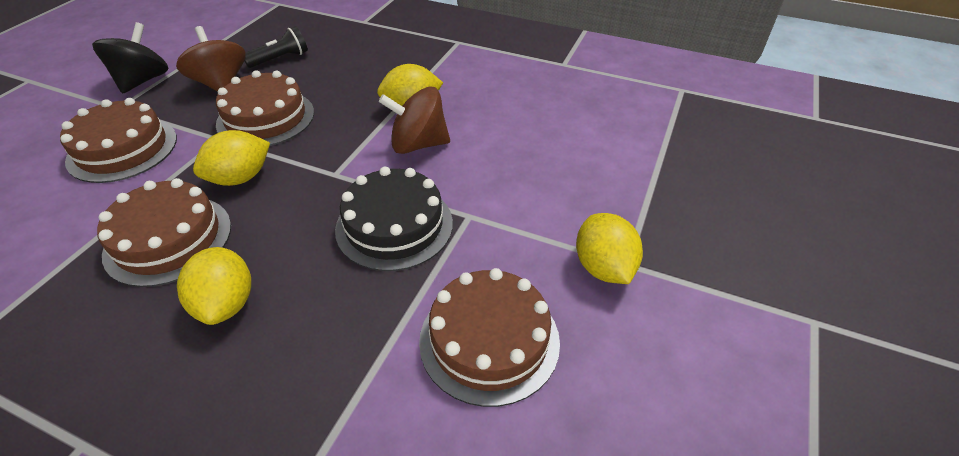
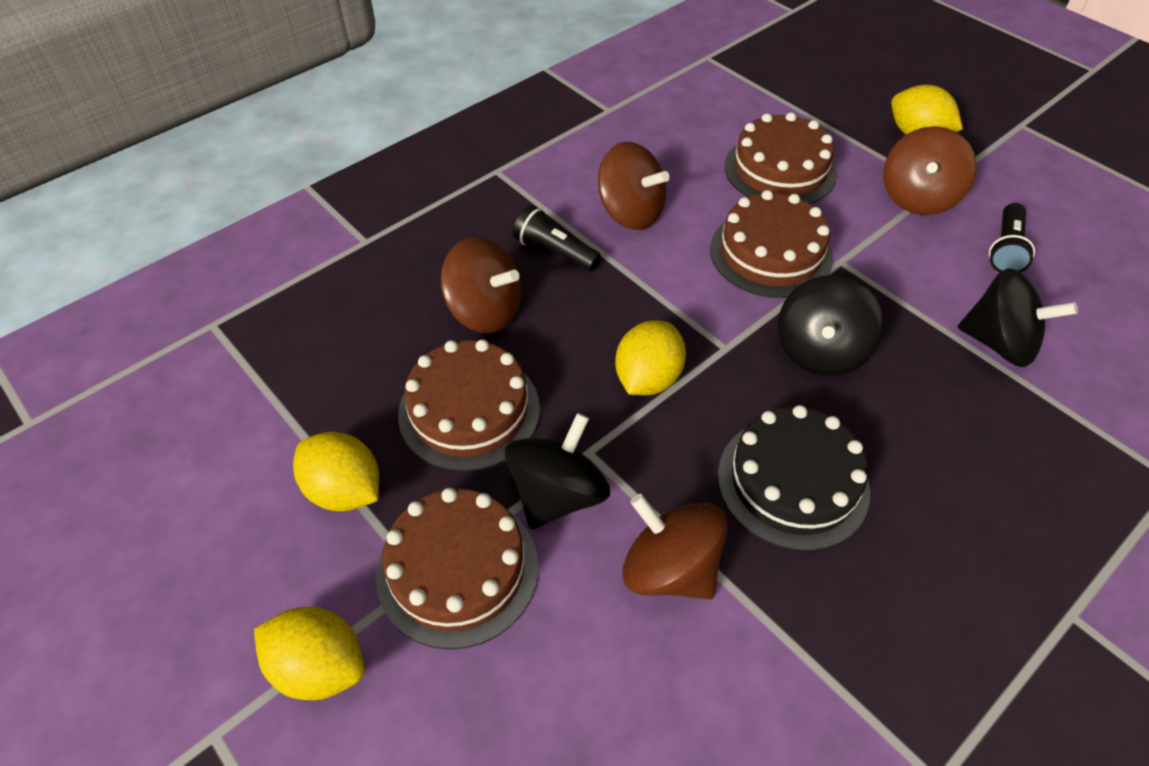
black flashlight: 1 -> 2
black spinning top: 1 -> 3
brown spinning top: 2 -> 4

